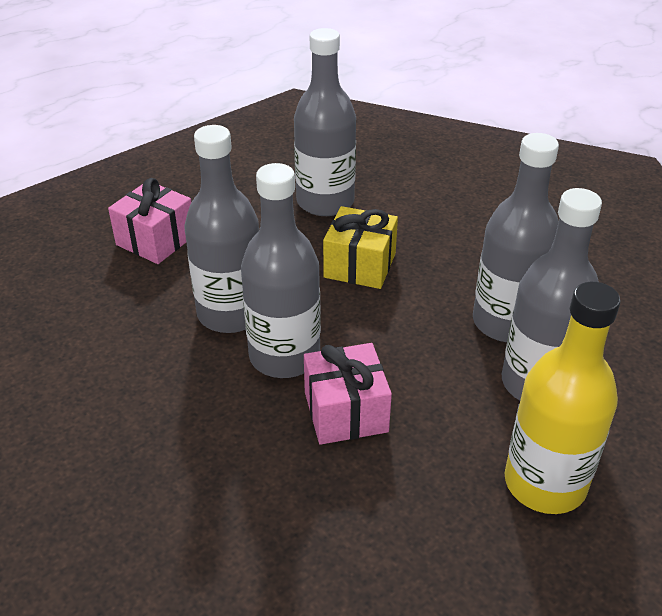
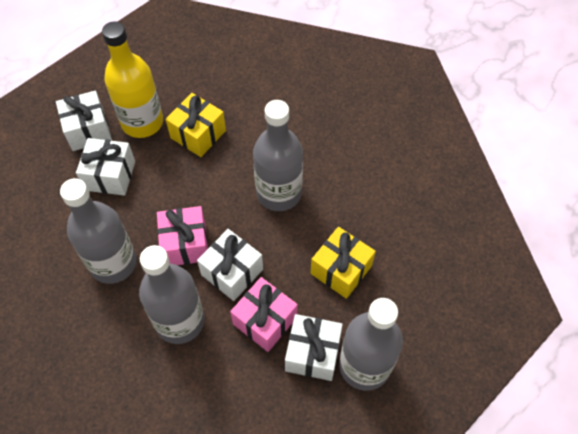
grey bottle: 5 -> 4
white gift: 0 -> 4
yellow gift: 1 -> 2

